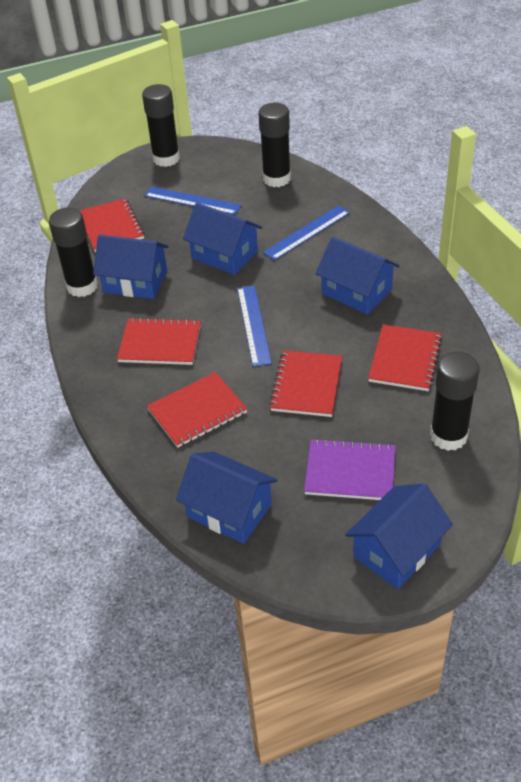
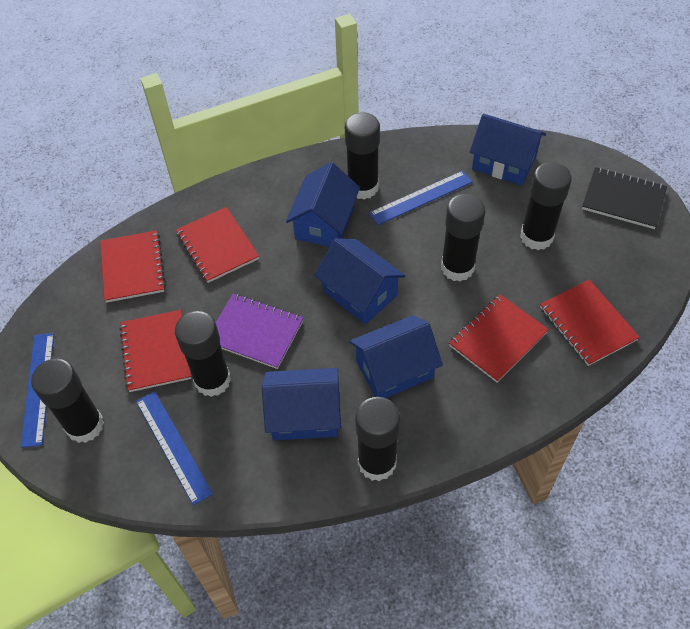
black glue stick: 4 -> 6
black notebook: 0 -> 1

